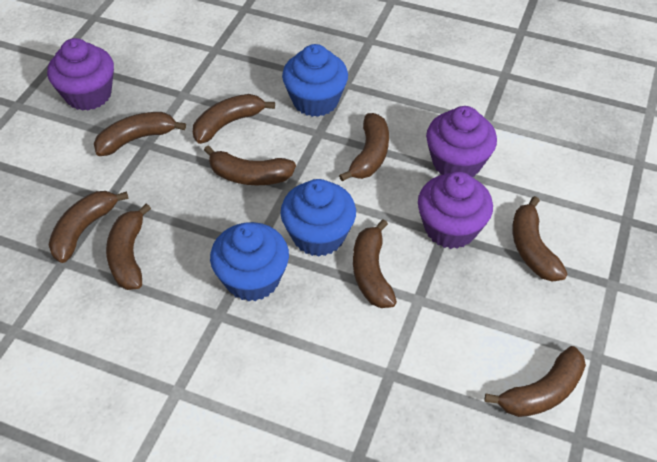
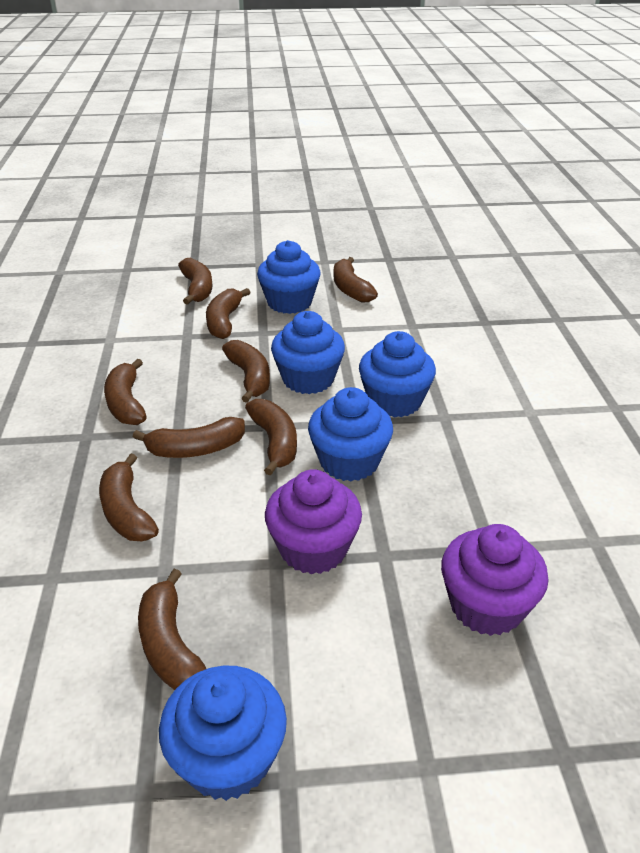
blue cupcake: 3 -> 5
purple cupcake: 3 -> 2

